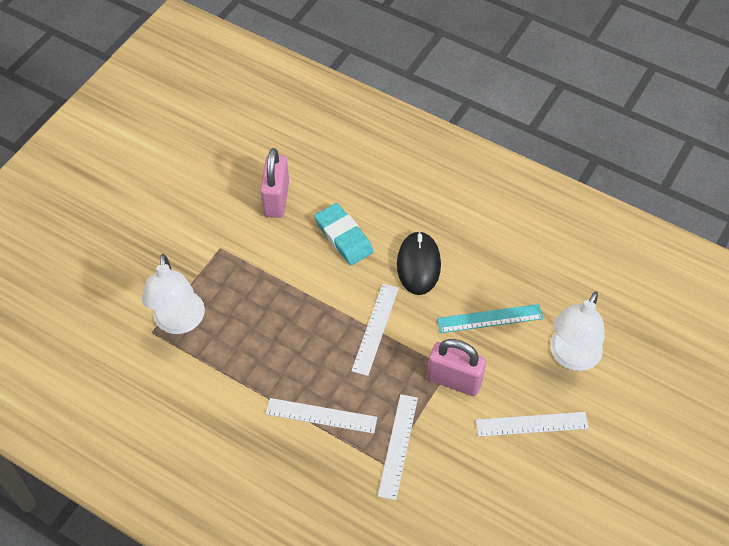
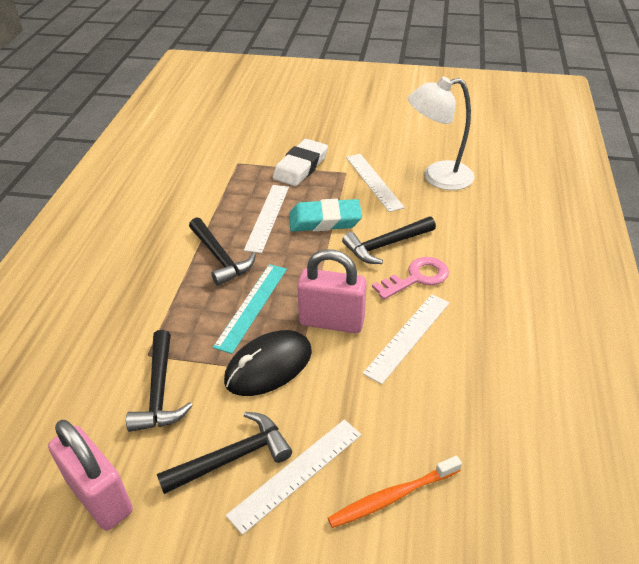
black hammer: 0 -> 4
orange toothbrush: 0 -> 1
pink key: 0 -> 1
white eraser: 0 -> 1
white lamp: 2 -> 1

